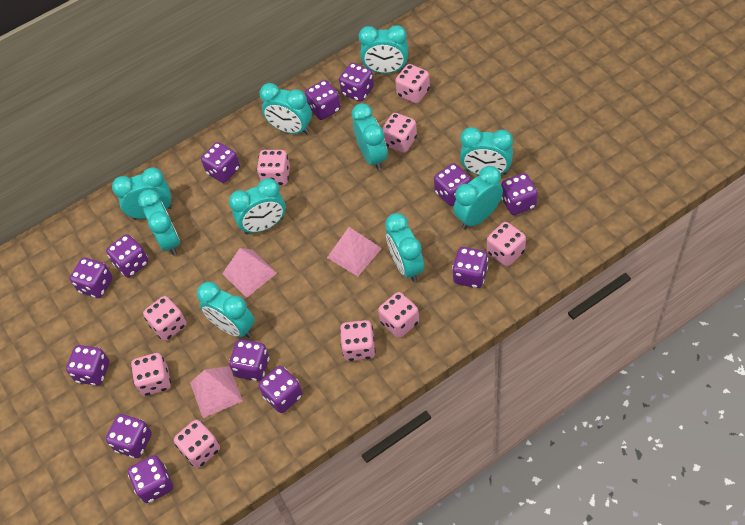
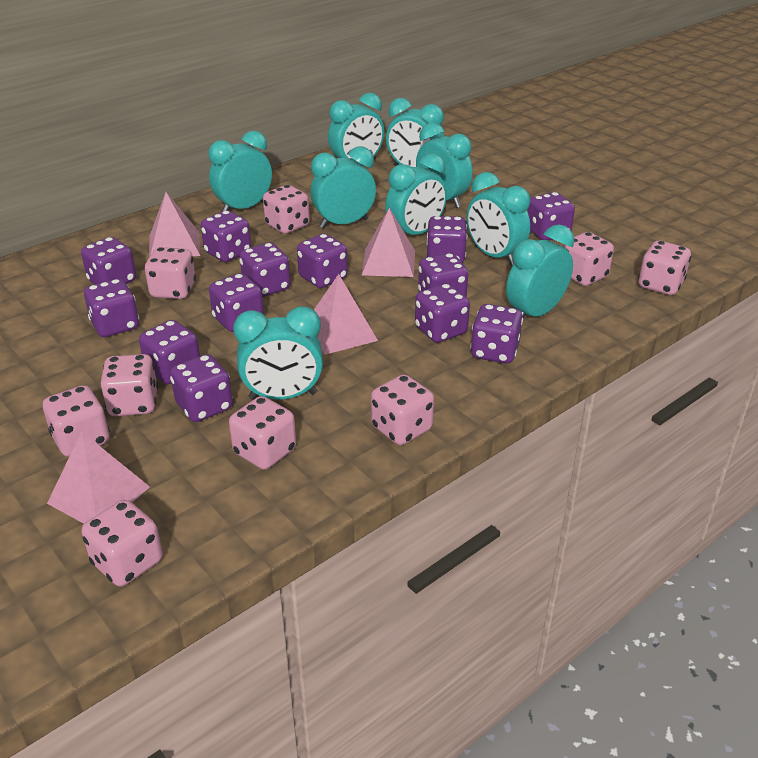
pink pyramid: 3 -> 4
turquoise clock: 10 -> 9

